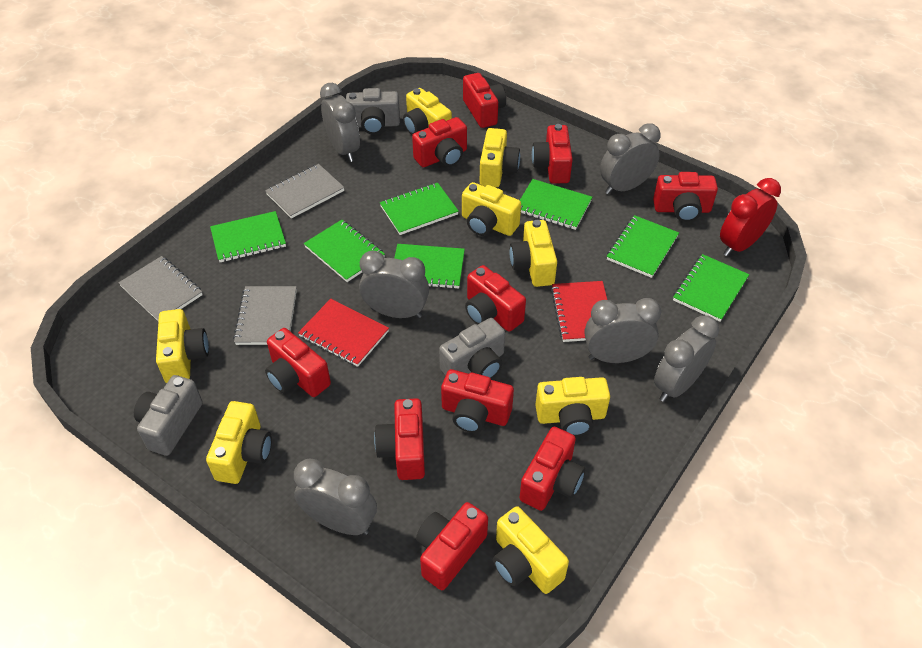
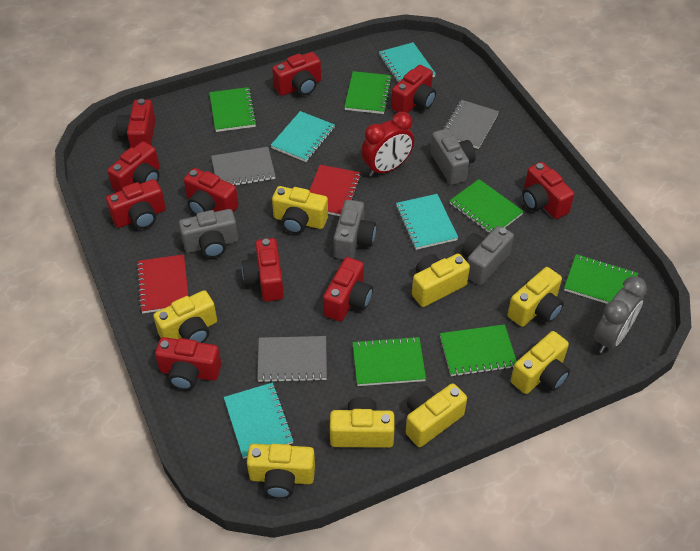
green notebook: 7 -> 6
grey camera: 3 -> 4
grey clock: 6 -> 1
turquoise notebook: 0 -> 4

